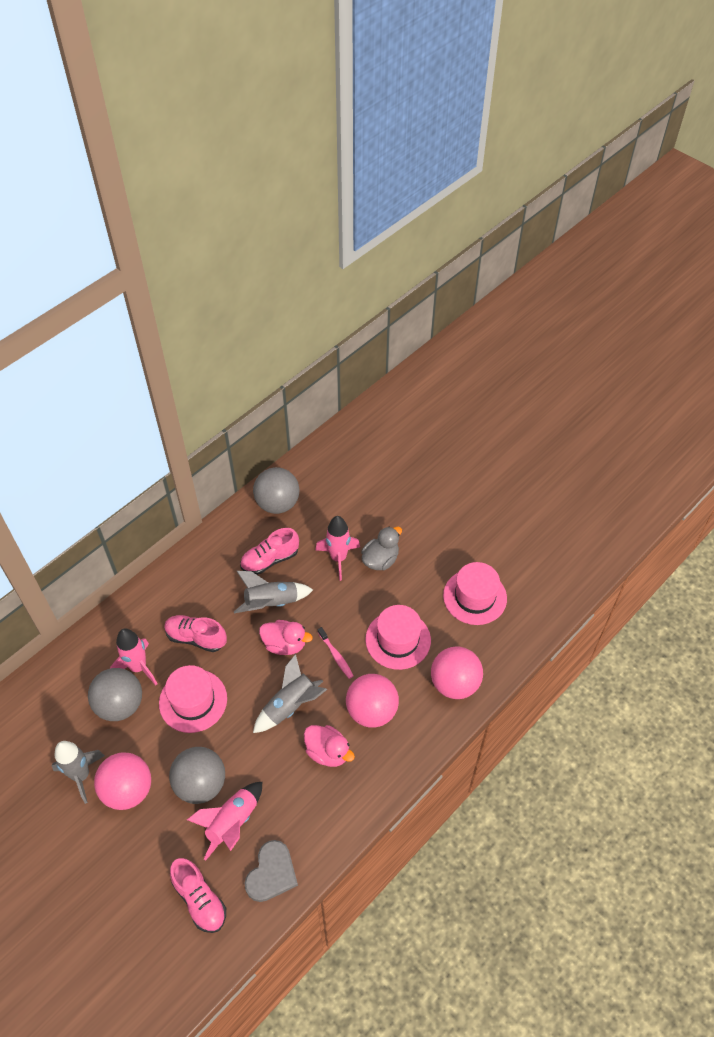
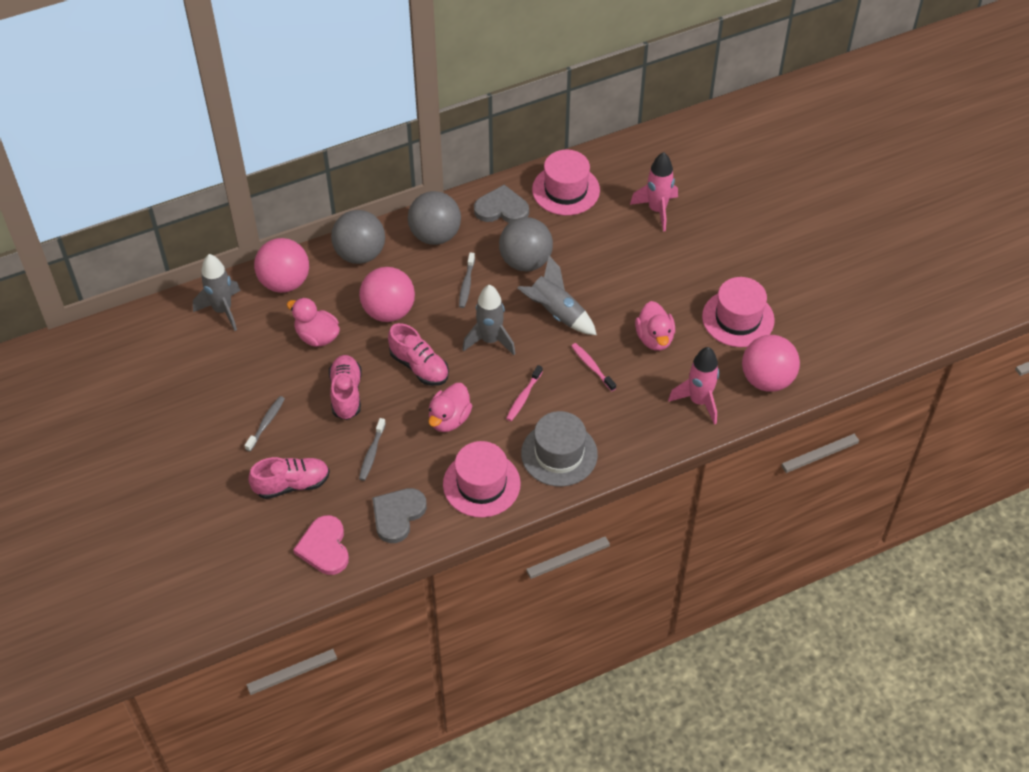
grey duck: 1 -> 0
grey hat: 0 -> 1
grey heart: 1 -> 2
grey toothbrush: 0 -> 3
pink duck: 2 -> 3
pink heart: 0 -> 1
pink rocket: 3 -> 2
pink toothbrush: 1 -> 2

